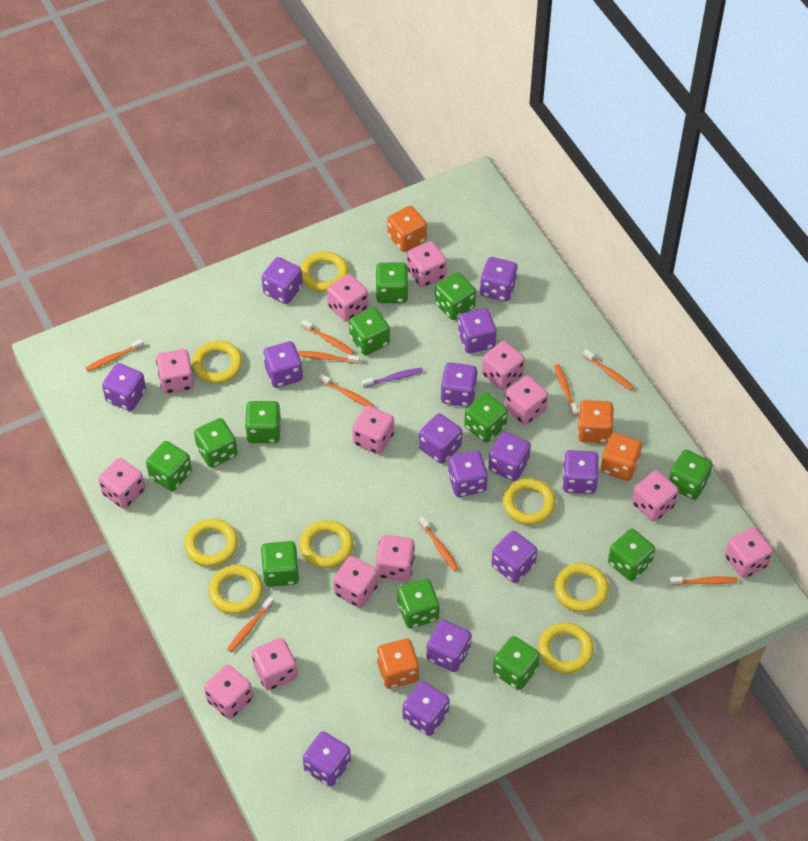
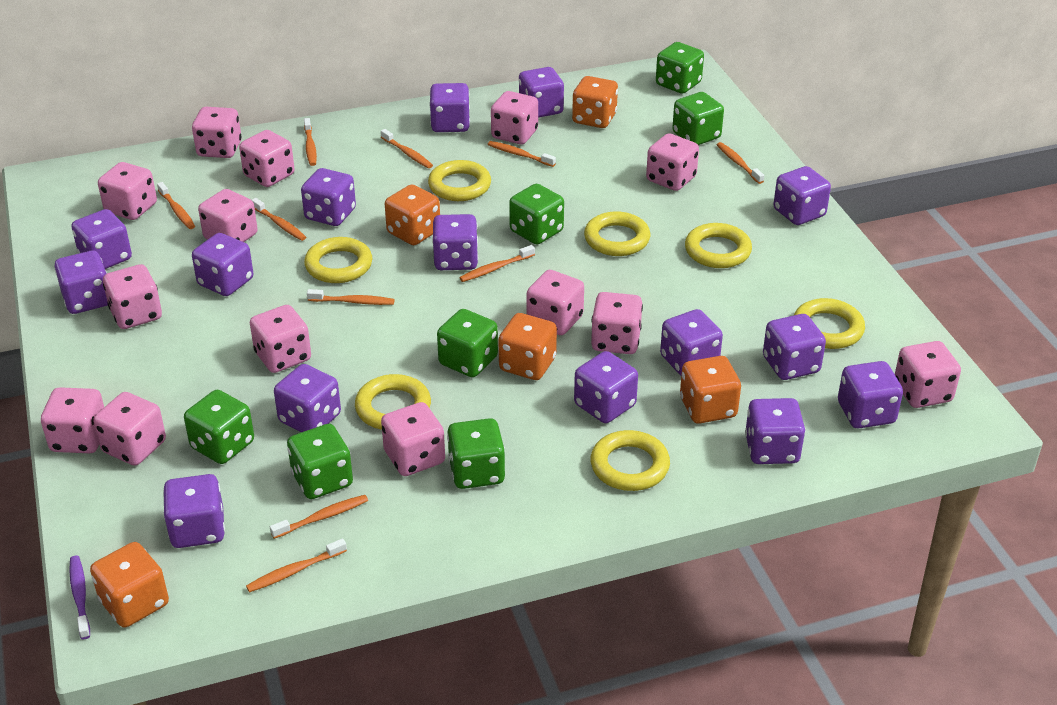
green dice: 12 -> 7
orange dice: 4 -> 5
orange toothbrush: 9 -> 10
pink dice: 13 -> 14
purple dice: 14 -> 15
yellow ring: 8 -> 7

